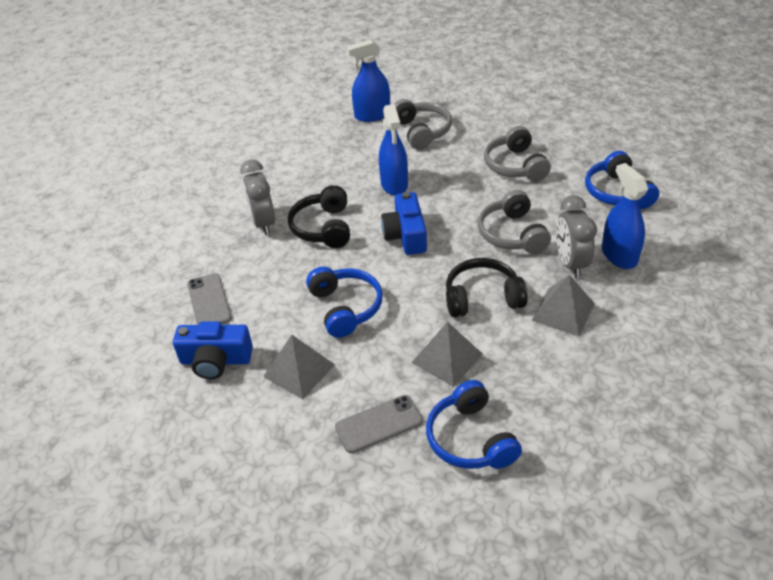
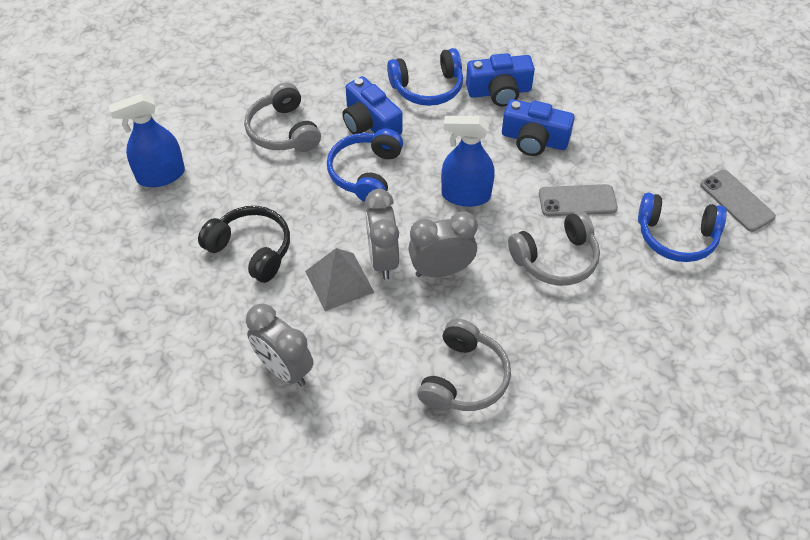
black headphones: 2 -> 1
blue camera: 2 -> 3
blue spray bottle: 3 -> 2
grey clock: 2 -> 3
grey pyramid: 3 -> 1

